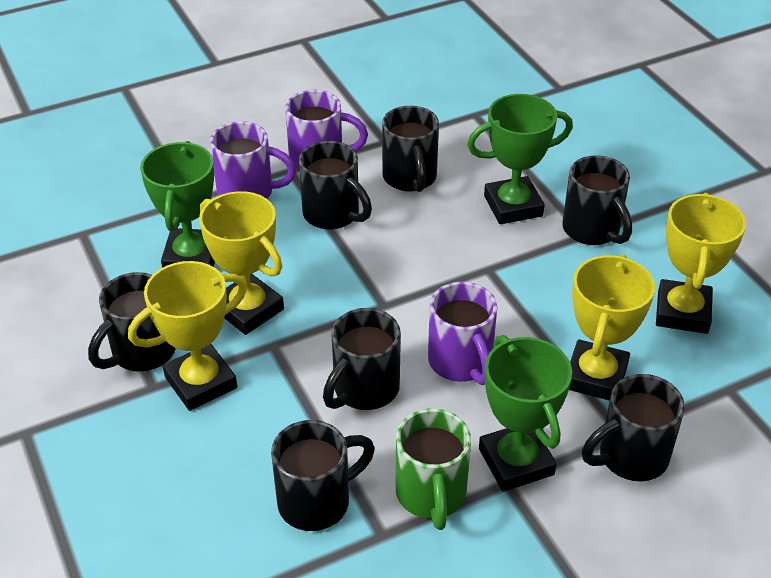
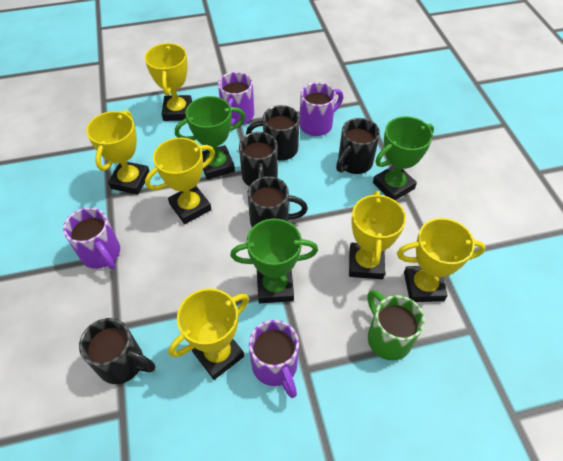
black mug: 7 -> 5
purple mug: 3 -> 4
yellow trophy: 4 -> 6

